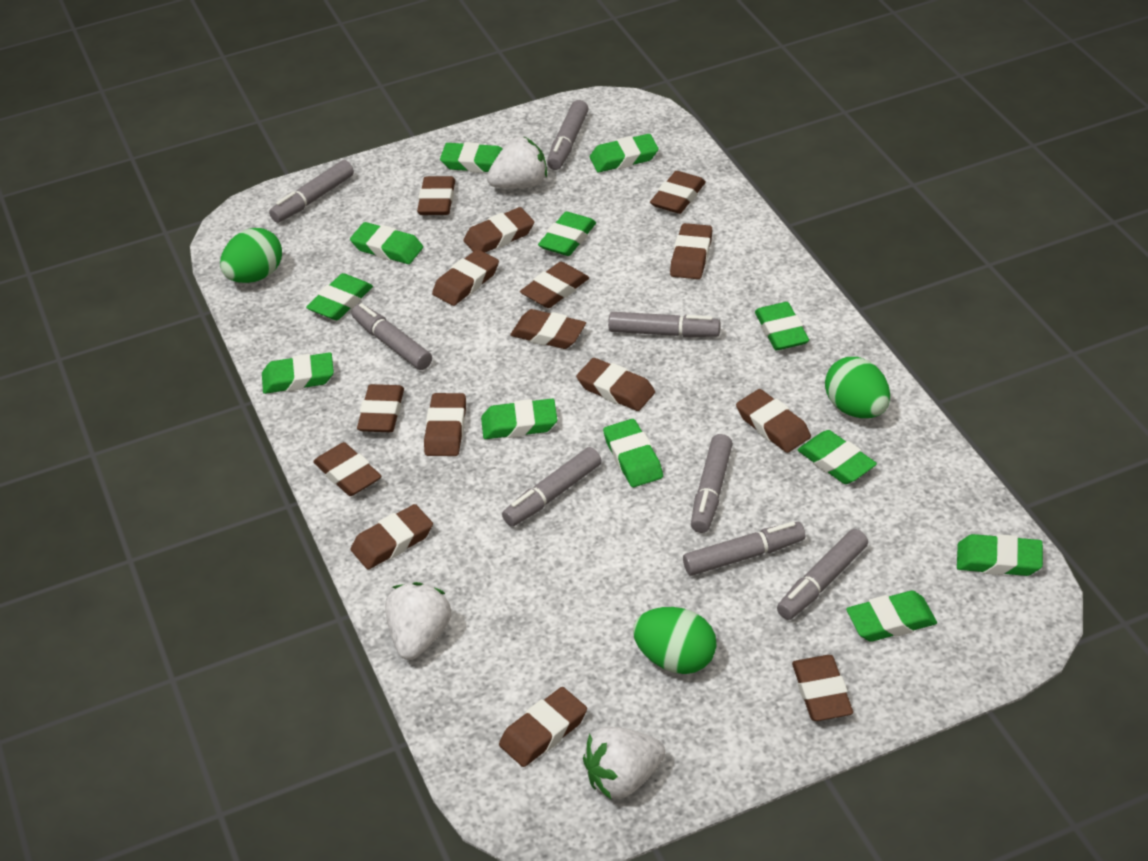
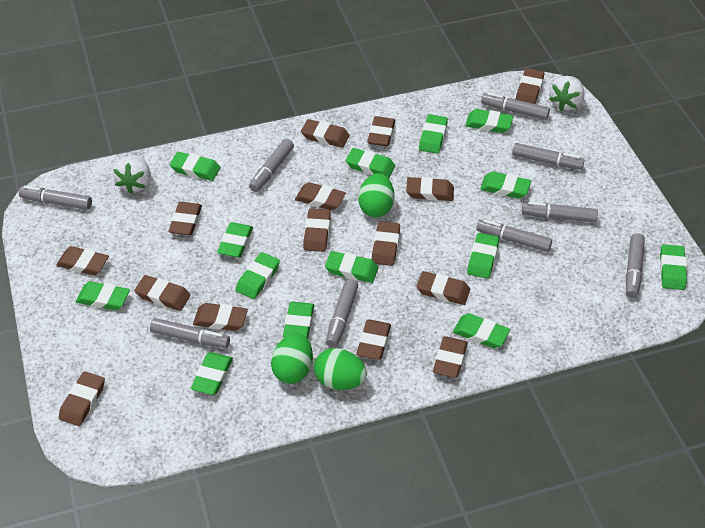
green eraser: 12 -> 14
grey marker: 8 -> 9
white strawberry: 3 -> 2

